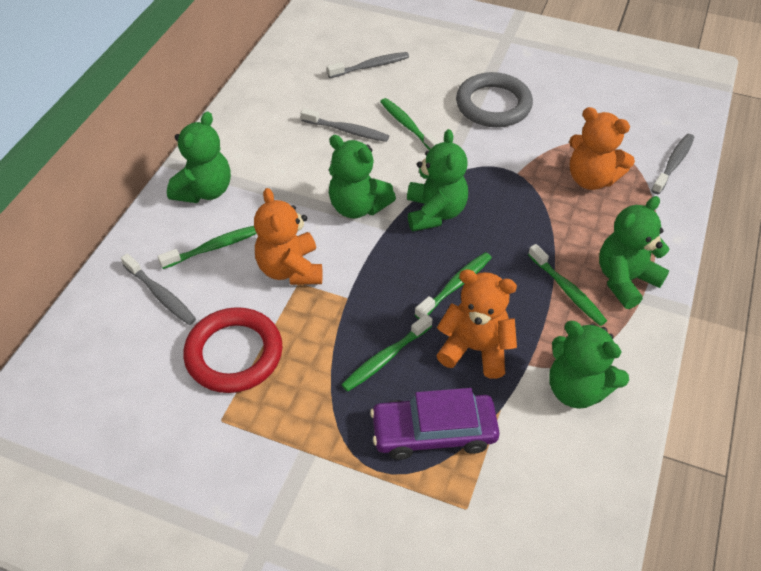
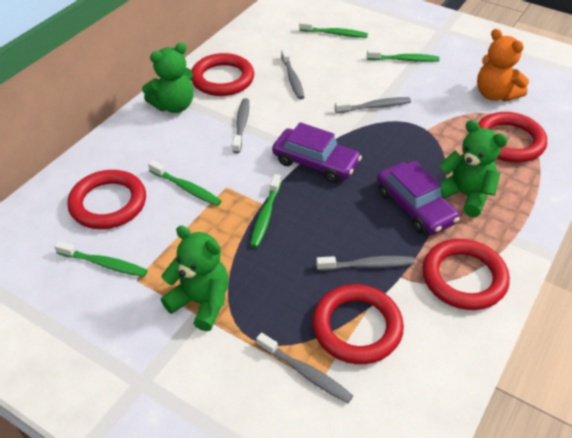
green teddy bear: 5 -> 3
grey ring: 1 -> 0
grey toothbrush: 4 -> 5
orange teddy bear: 3 -> 1
purple car: 1 -> 2
red ring: 1 -> 5

